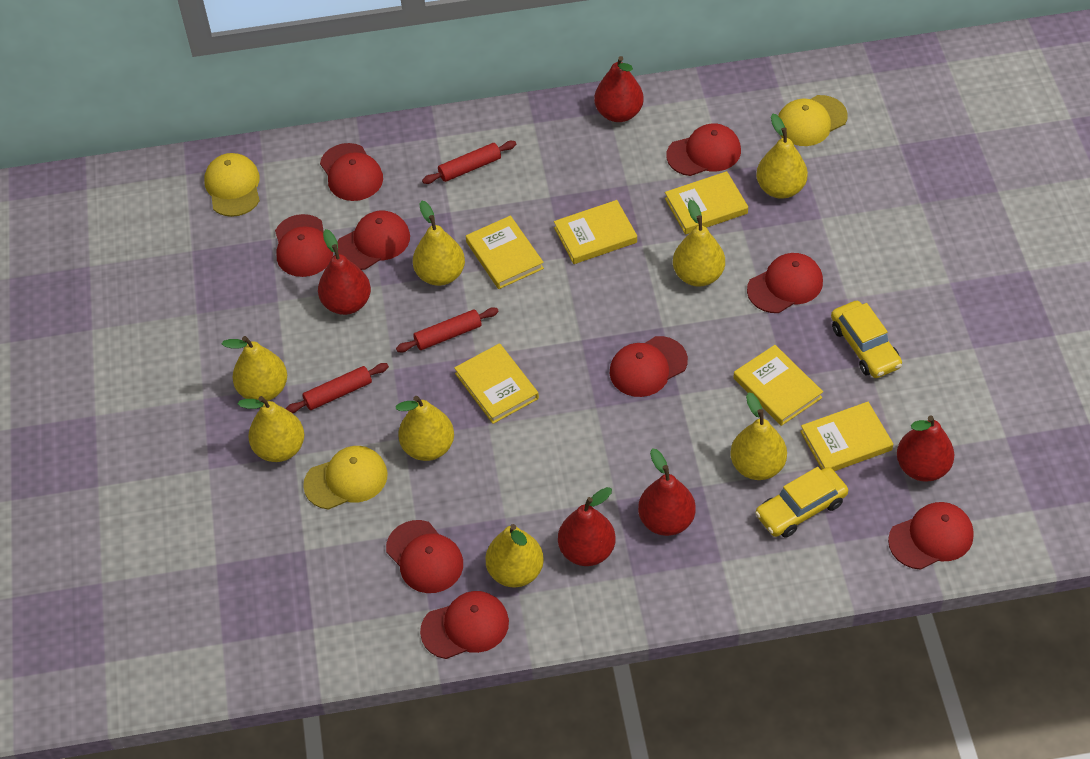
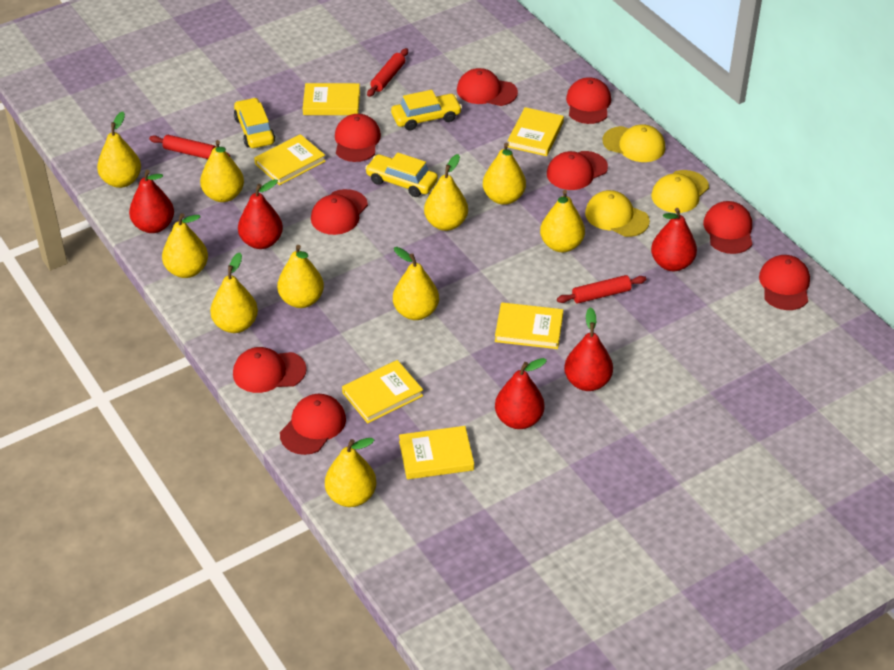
yellow car: 2 -> 3
yellow pear: 8 -> 10

